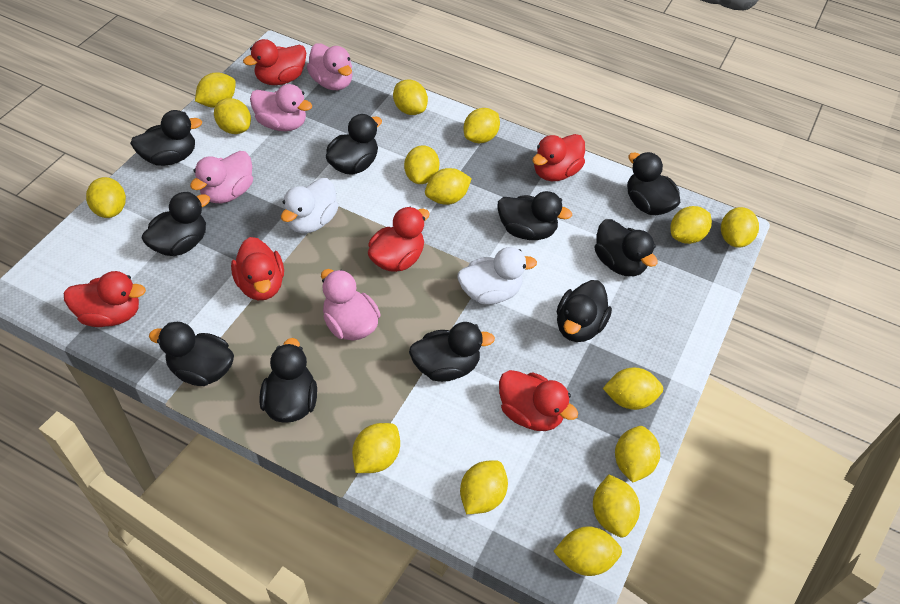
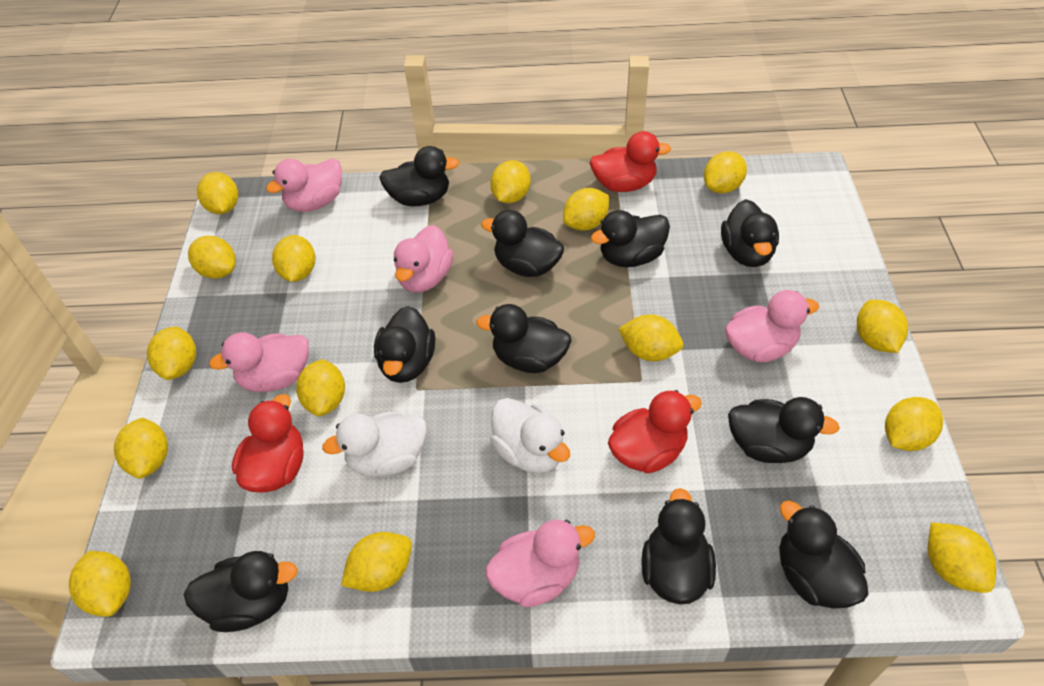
pink duck: 4 -> 5
red duck: 6 -> 3

